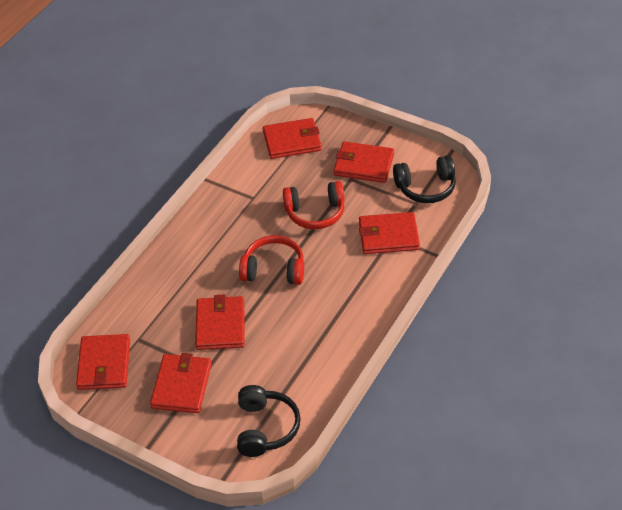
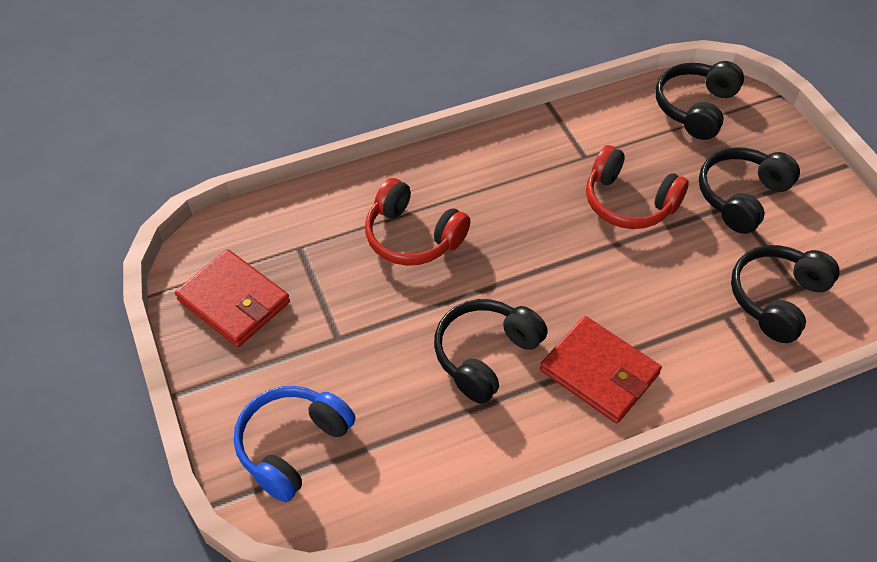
black headphones: 2 -> 4
blue headphones: 0 -> 1
red wallet: 6 -> 2

